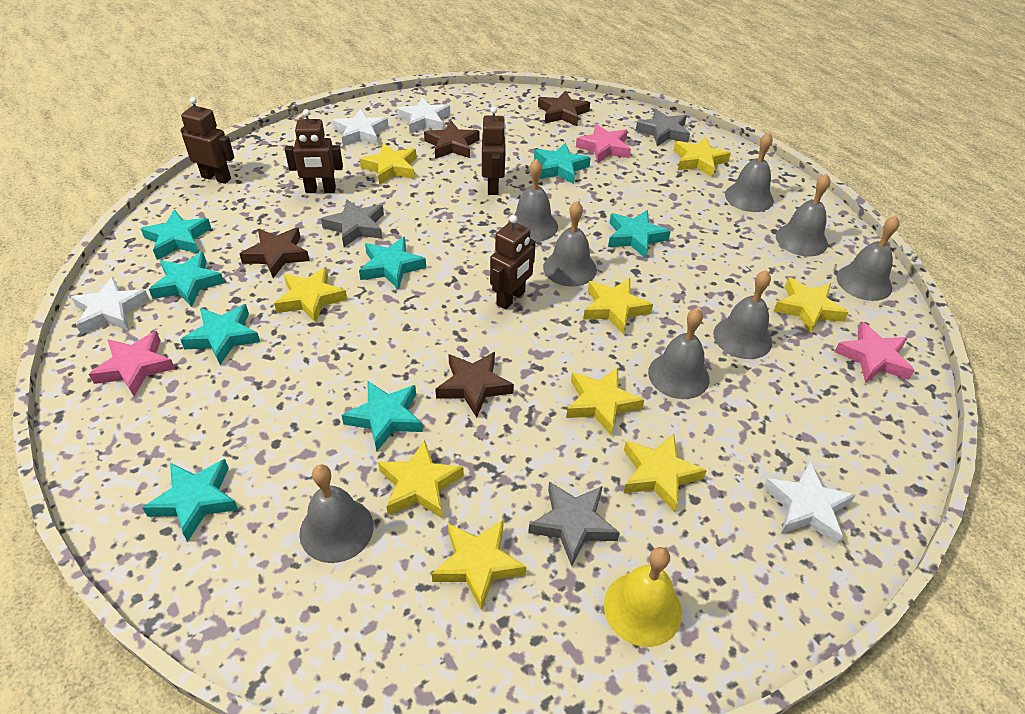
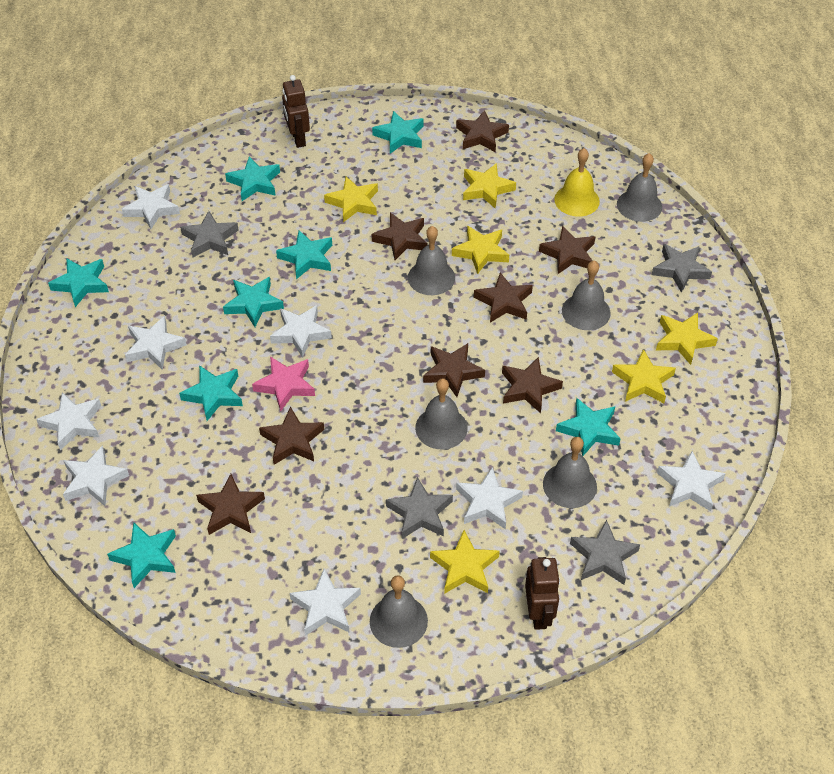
brown robot: 4 -> 2
brown star: 4 -> 8
grey bell: 8 -> 6
grey star: 3 -> 4
pink star: 3 -> 1
white star: 4 -> 8
yellow star: 9 -> 6

